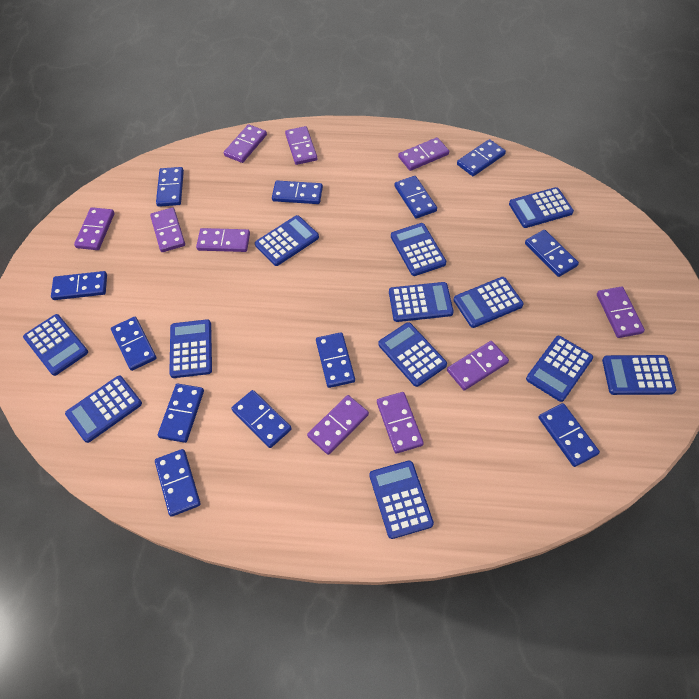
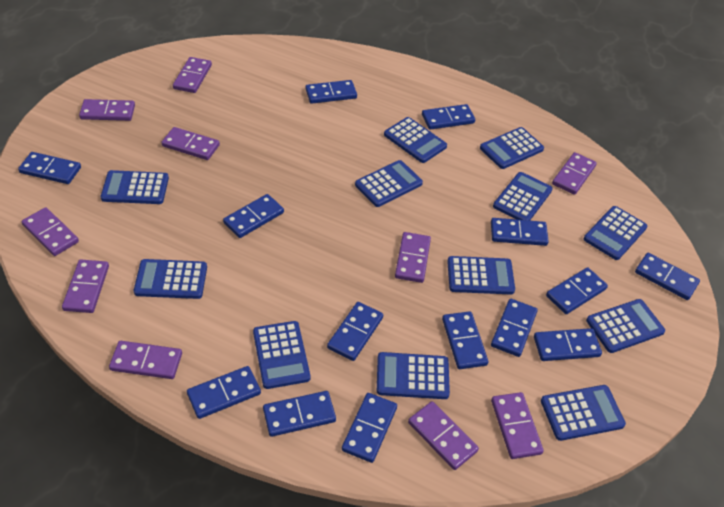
blue domino: 12 -> 14

